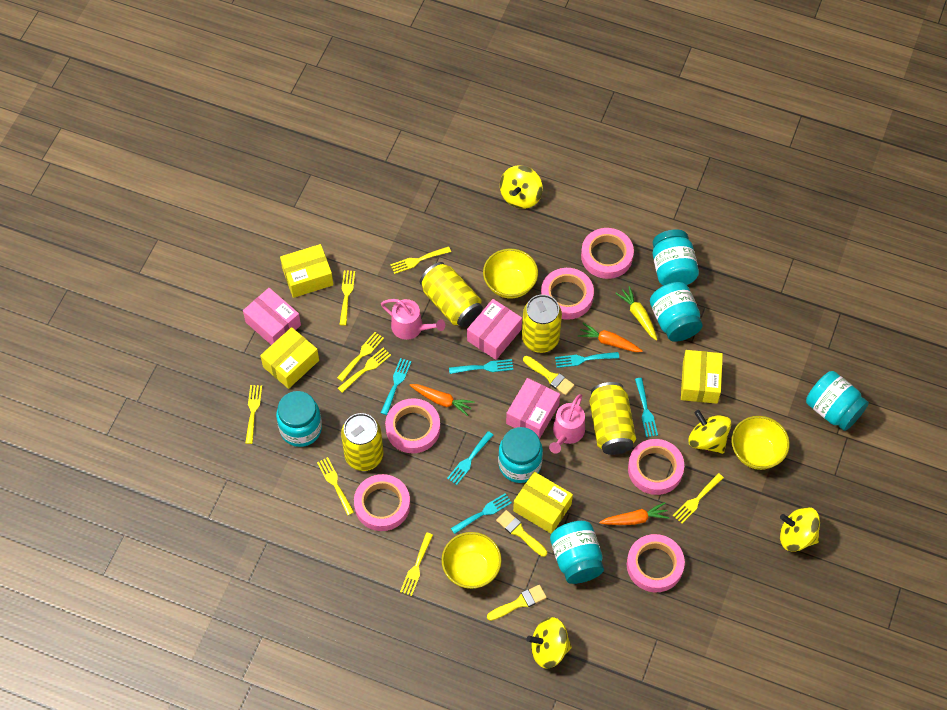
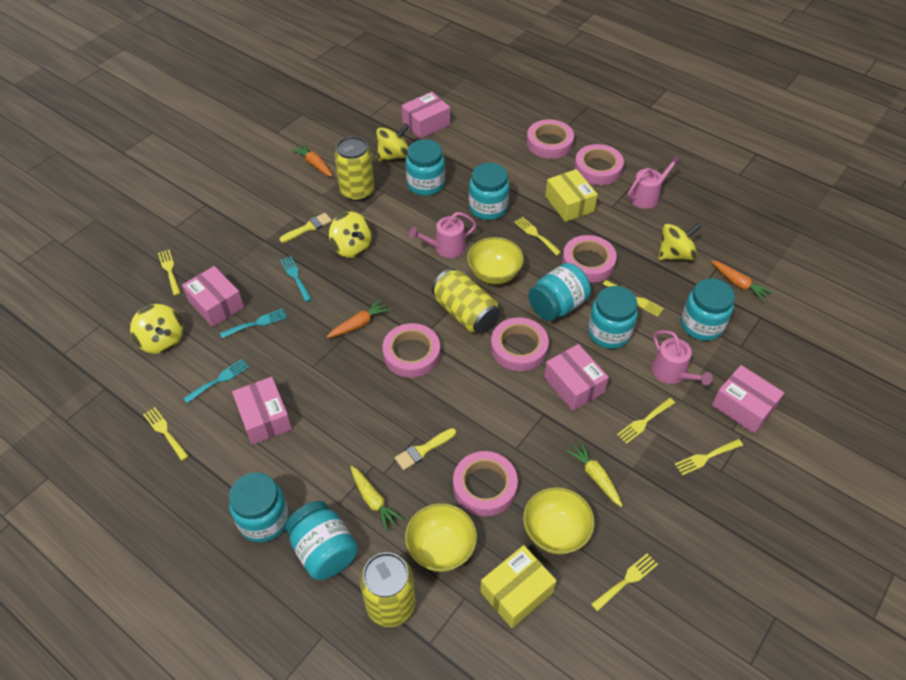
pink box: 3 -> 5
pink watering can: 2 -> 3
turquoise fork: 6 -> 3
turquoise jar: 6 -> 7
yellow box: 4 -> 2
yellow brush: 3 -> 2
yellow can: 4 -> 3
yellow carrot: 1 -> 2
yellow fork: 8 -> 7

